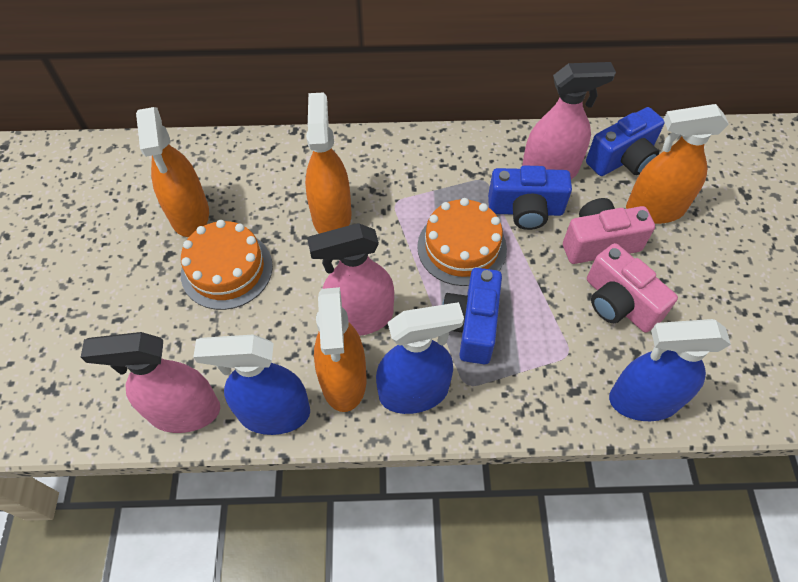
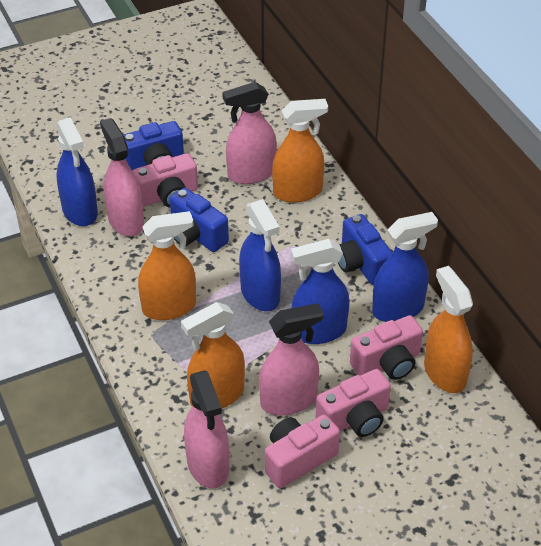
blue spray bottle: 3 -> 4
orange cake: 2 -> 0
pink camera: 2 -> 4
pink spray bottle: 3 -> 4

